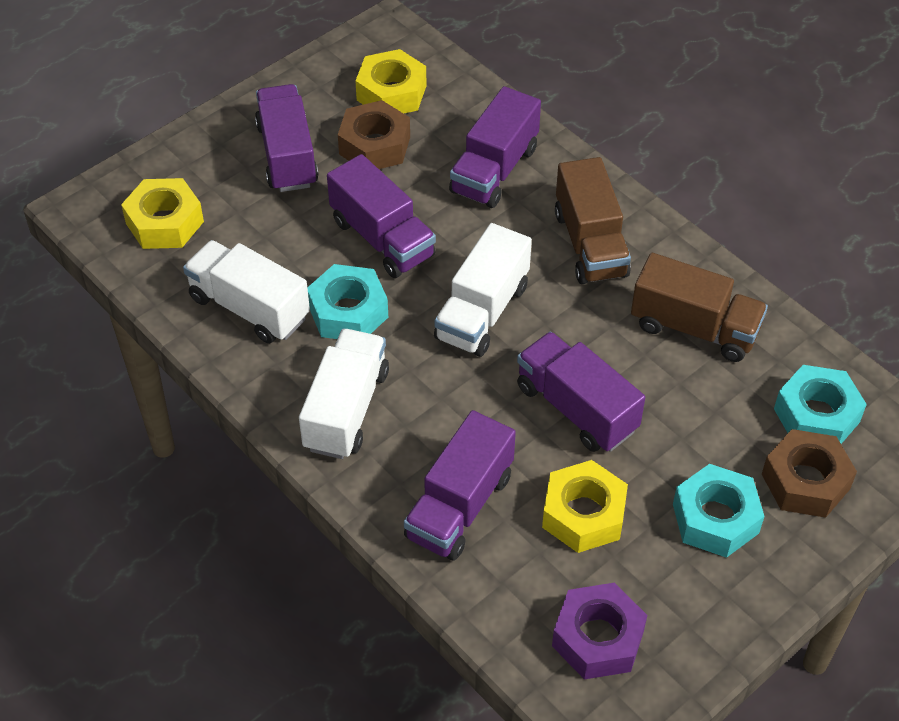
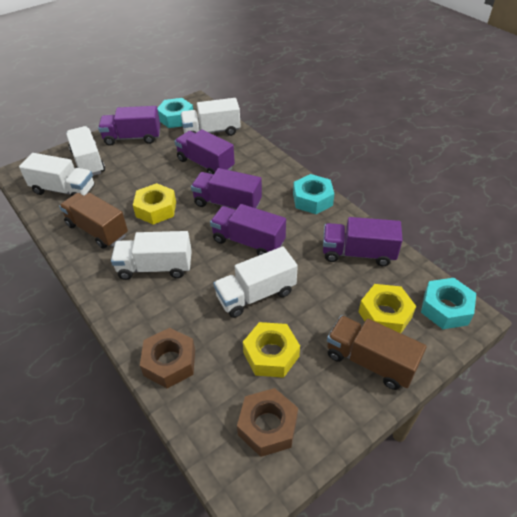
purple nut: 1 -> 0
white truck: 3 -> 5

